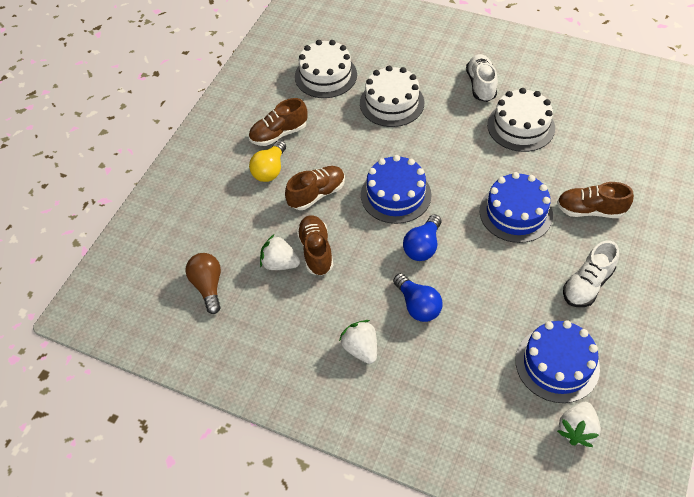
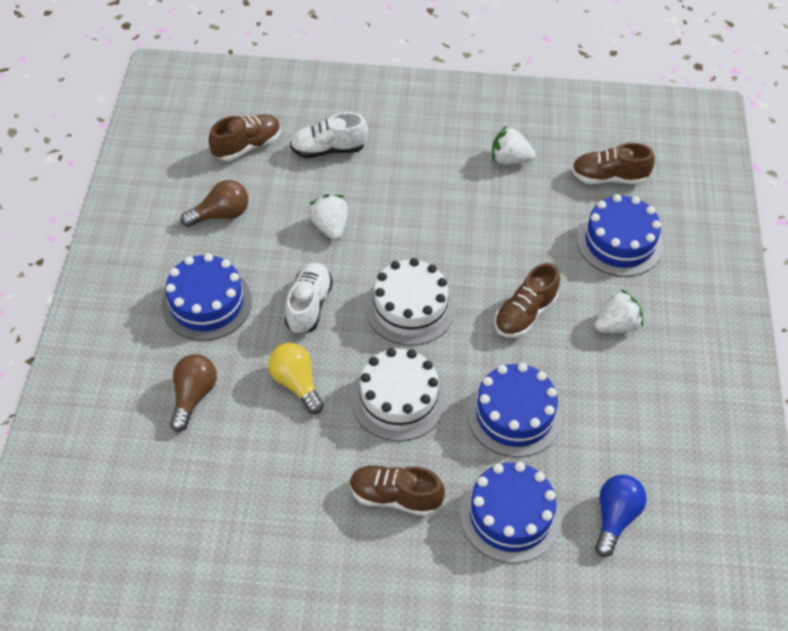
blue cake: 3 -> 4
blue light bulb: 2 -> 1
brown light bulb: 1 -> 2
white cake: 3 -> 2

